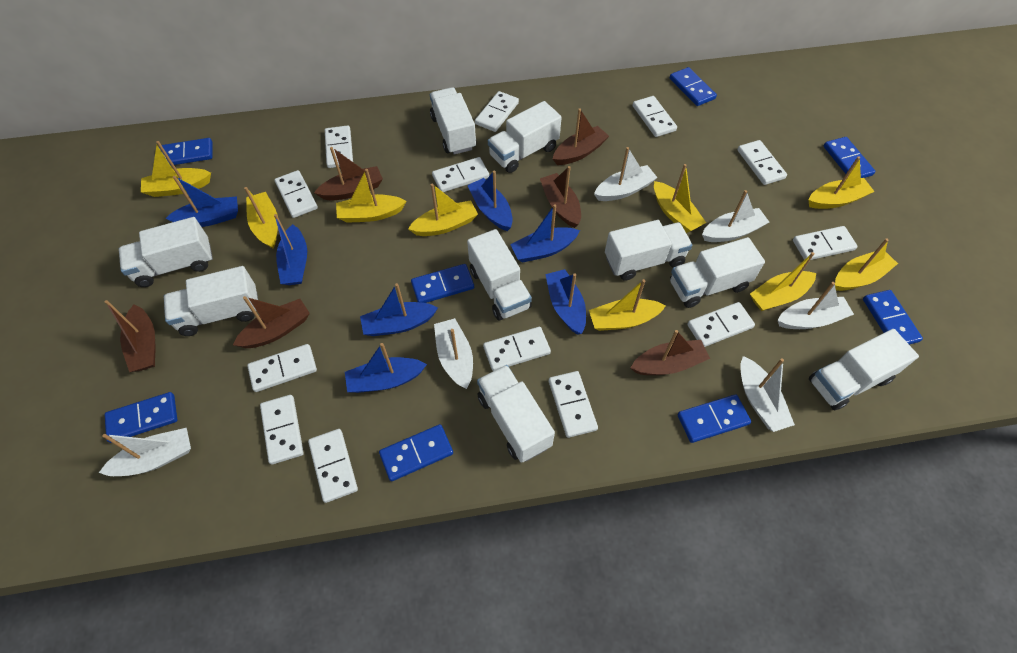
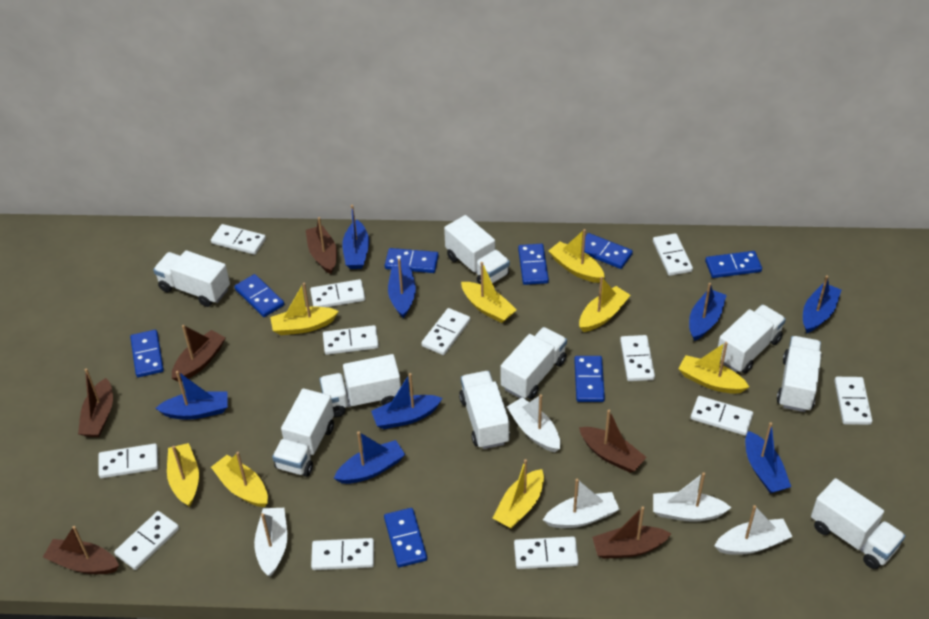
blue boat: 7 -> 8
white boat: 6 -> 5
white domino: 13 -> 12
yellow boat: 9 -> 8

